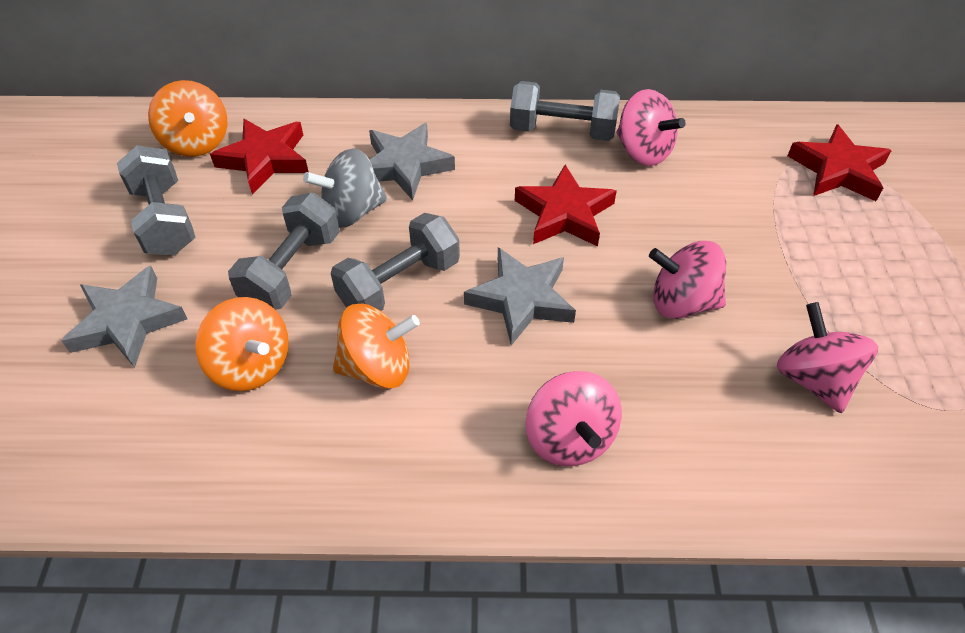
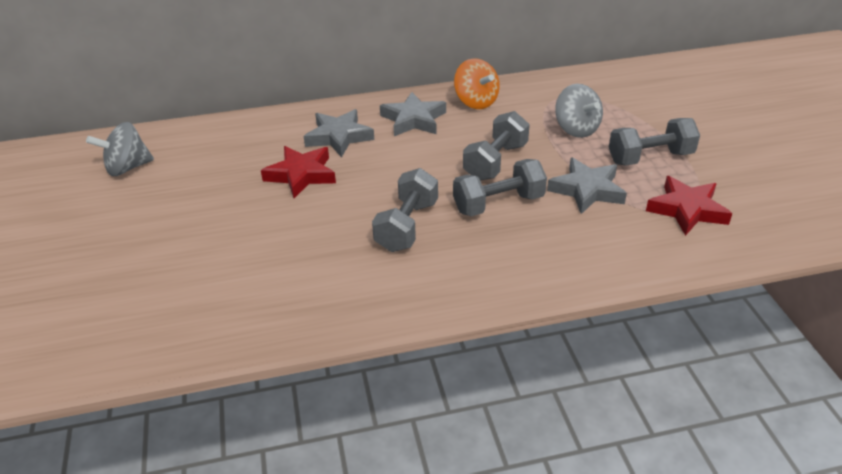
grey spinning top: 1 -> 2
orange spinning top: 3 -> 1
pink spinning top: 4 -> 0
red star: 3 -> 2

